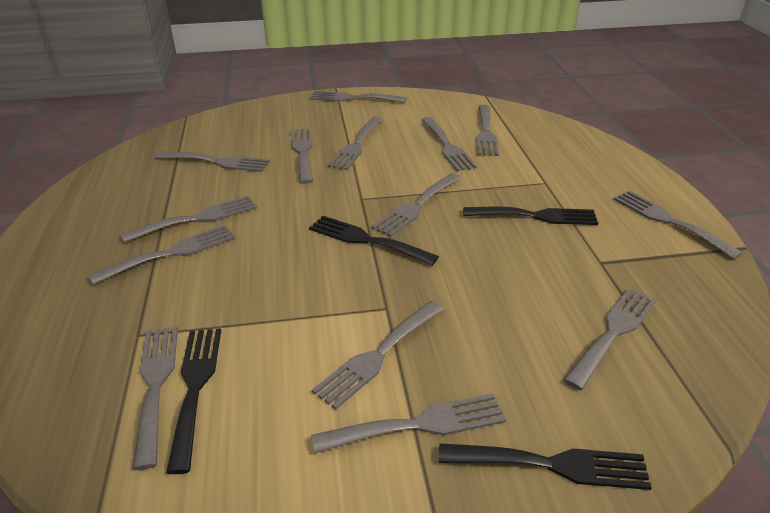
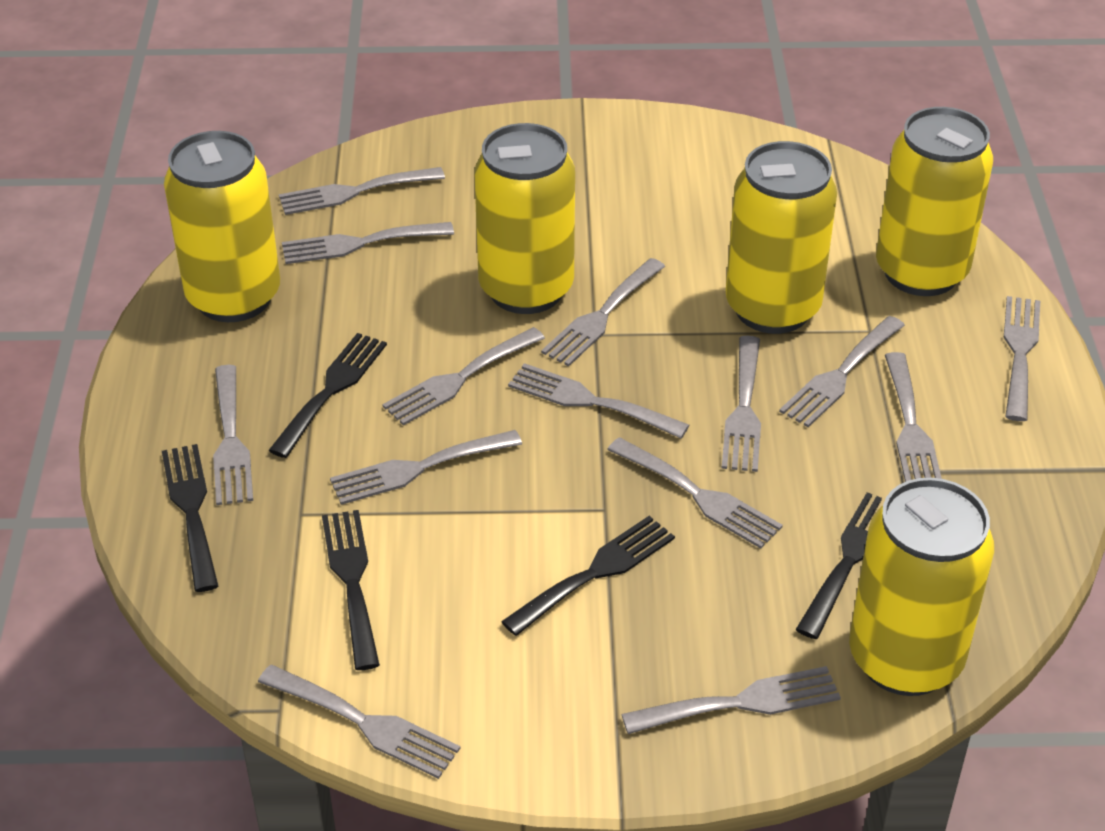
black fork: 4 -> 5
yellow can: 0 -> 5

